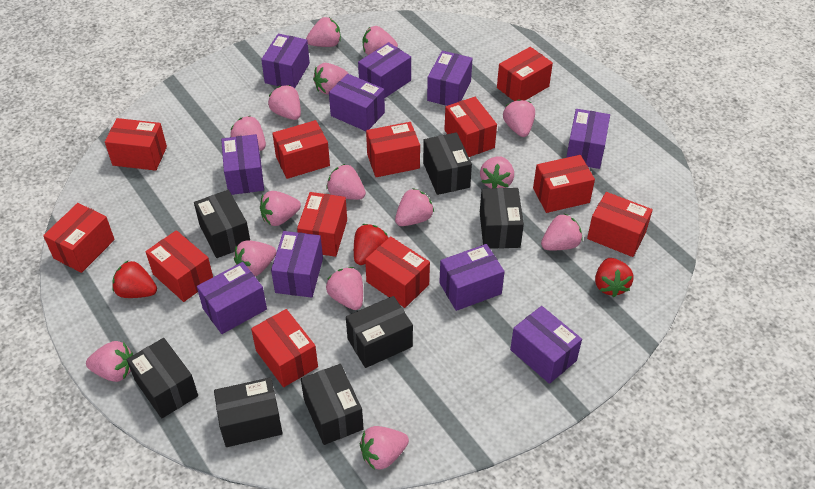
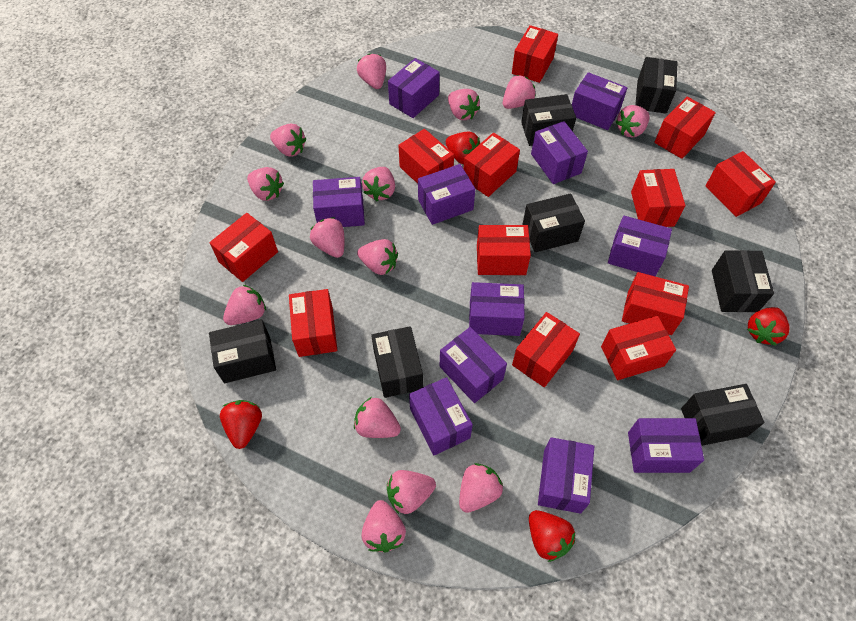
pink strawberry: 15 -> 14
purple box: 10 -> 11
red strawberry: 3 -> 4

